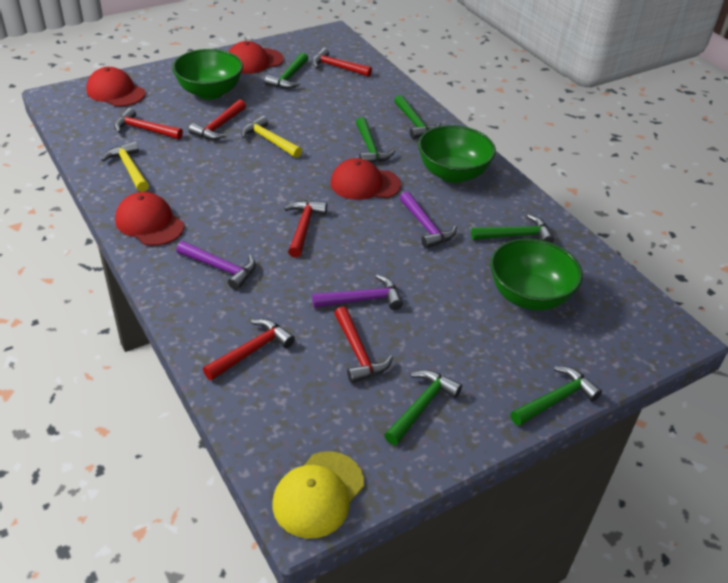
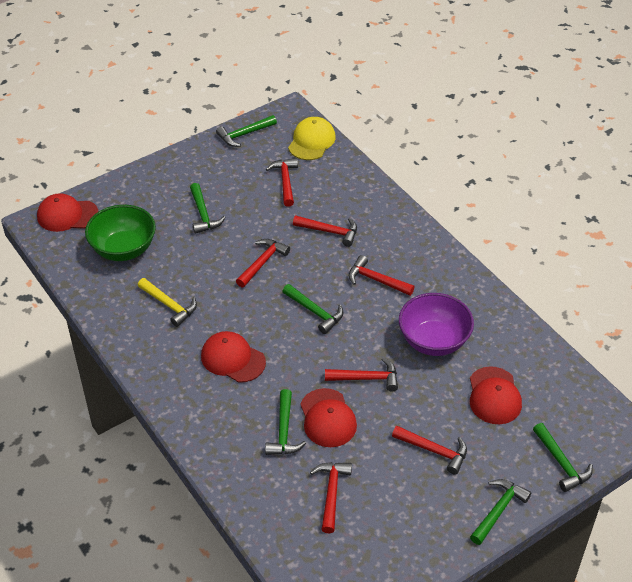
green bowl: 3 -> 1
purple bowl: 0 -> 1
purple hammer: 3 -> 0
red hammer: 6 -> 7
yellow hammer: 2 -> 1

